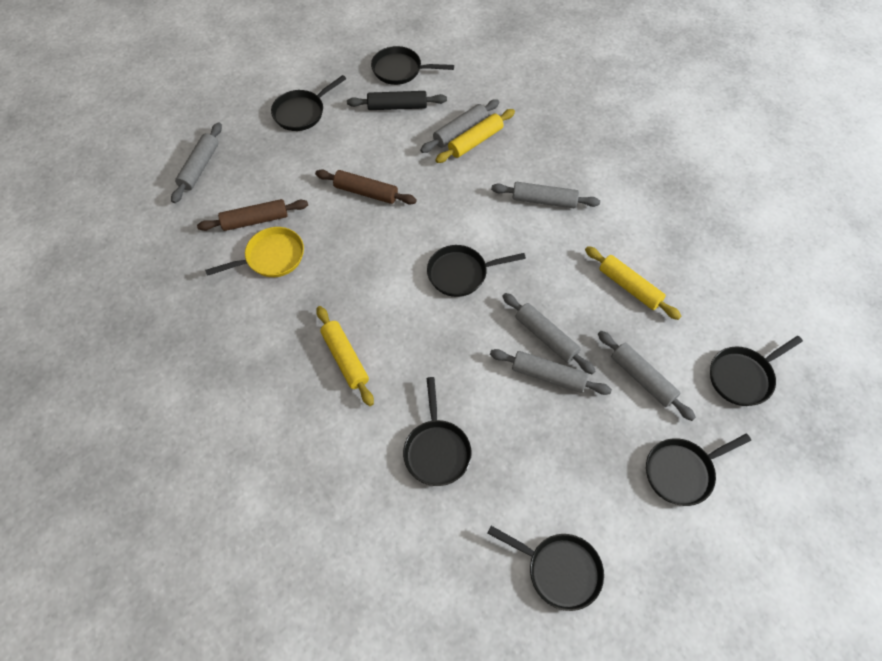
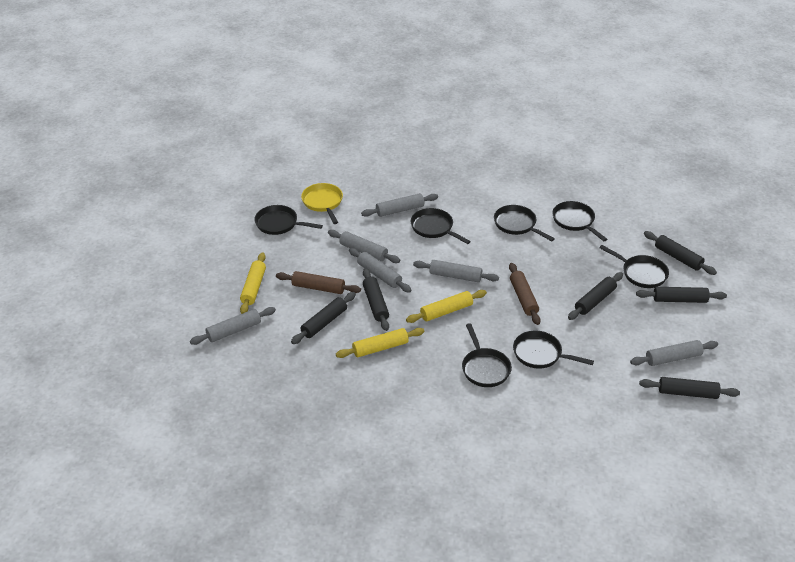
black rolling pin: 1 -> 6

